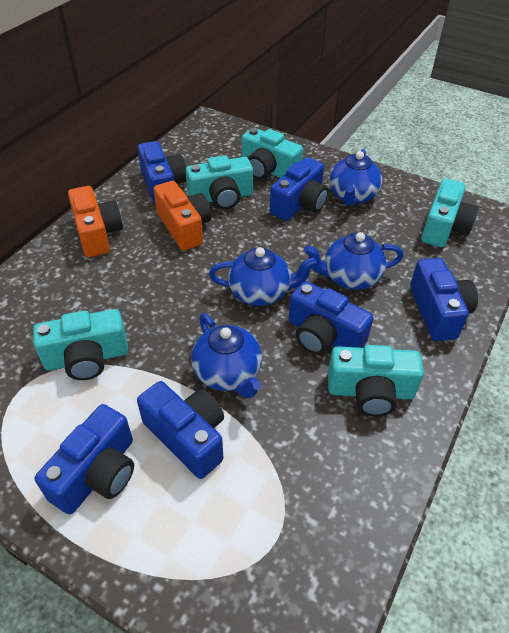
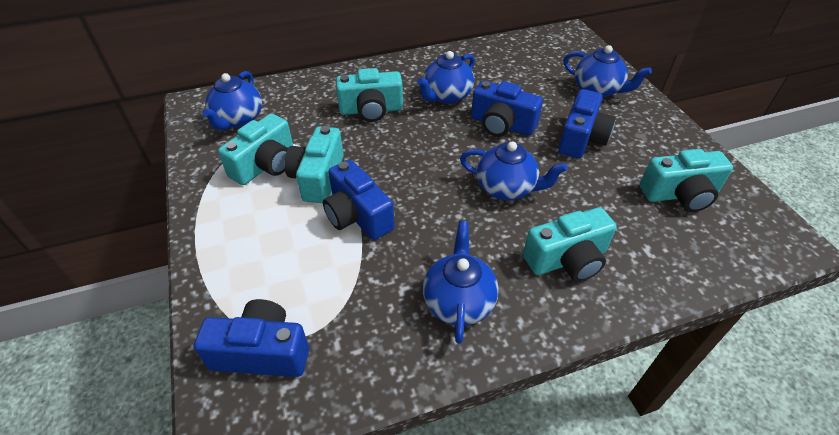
blue camera: 6 -> 4
blue teapot: 4 -> 5
orange camera: 2 -> 0

